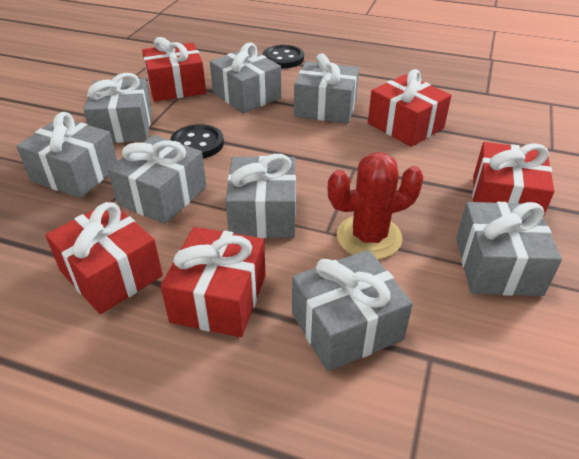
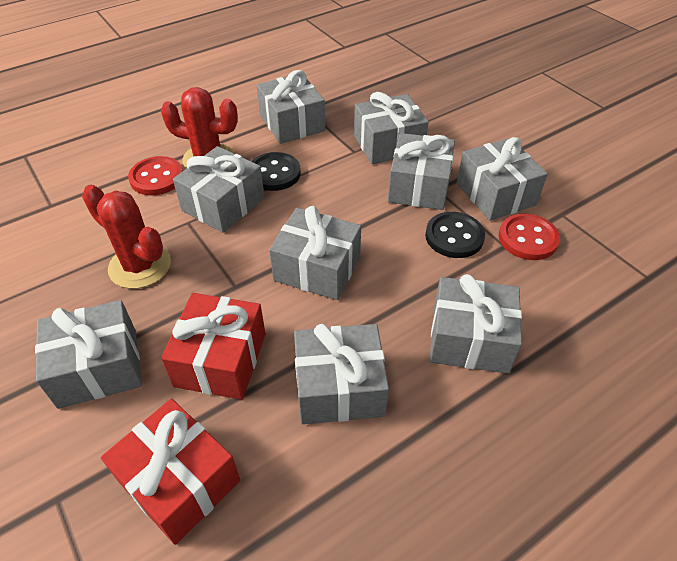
grey gift: 8 -> 9
red button: 0 -> 2
red cactus: 1 -> 2
red gift: 5 -> 2

